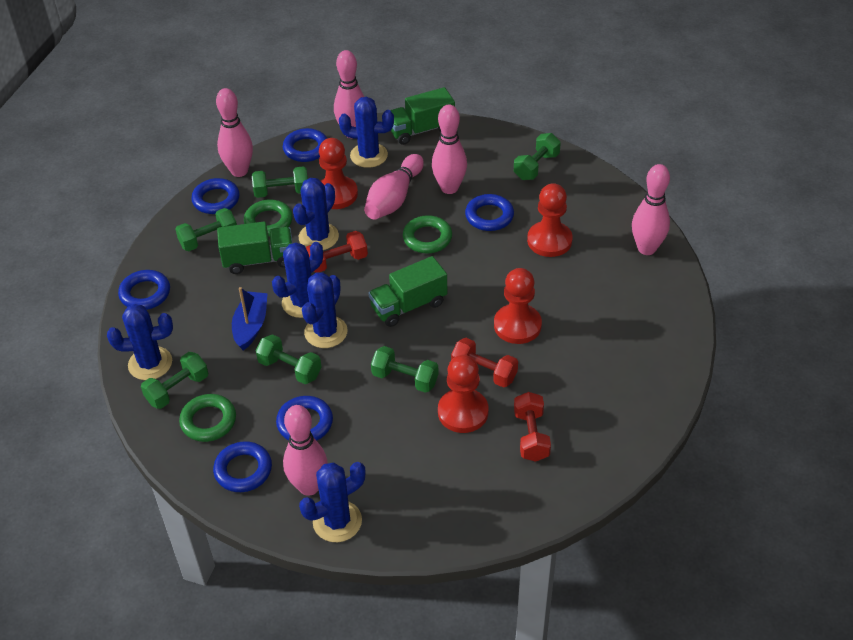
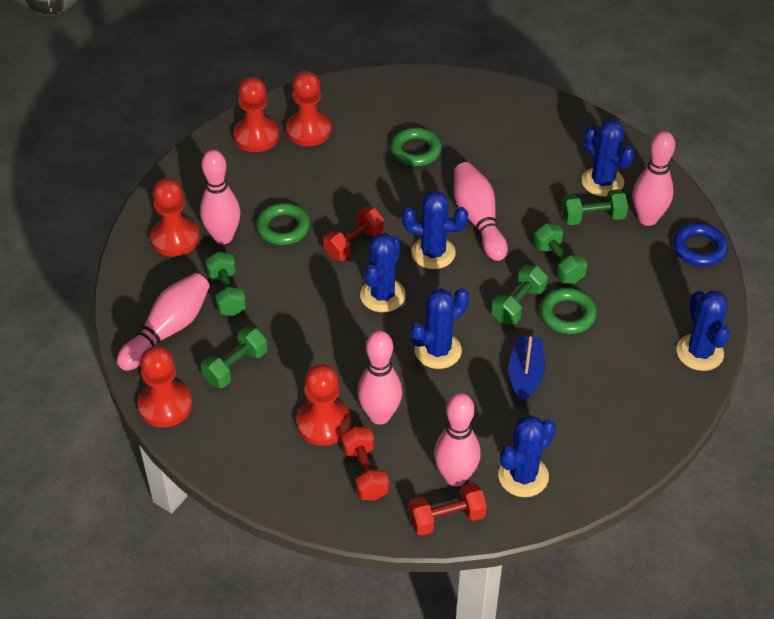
blue ring: 6 -> 1
green dumbbell: 6 -> 5
green truck: 3 -> 0
red pawn: 4 -> 5

